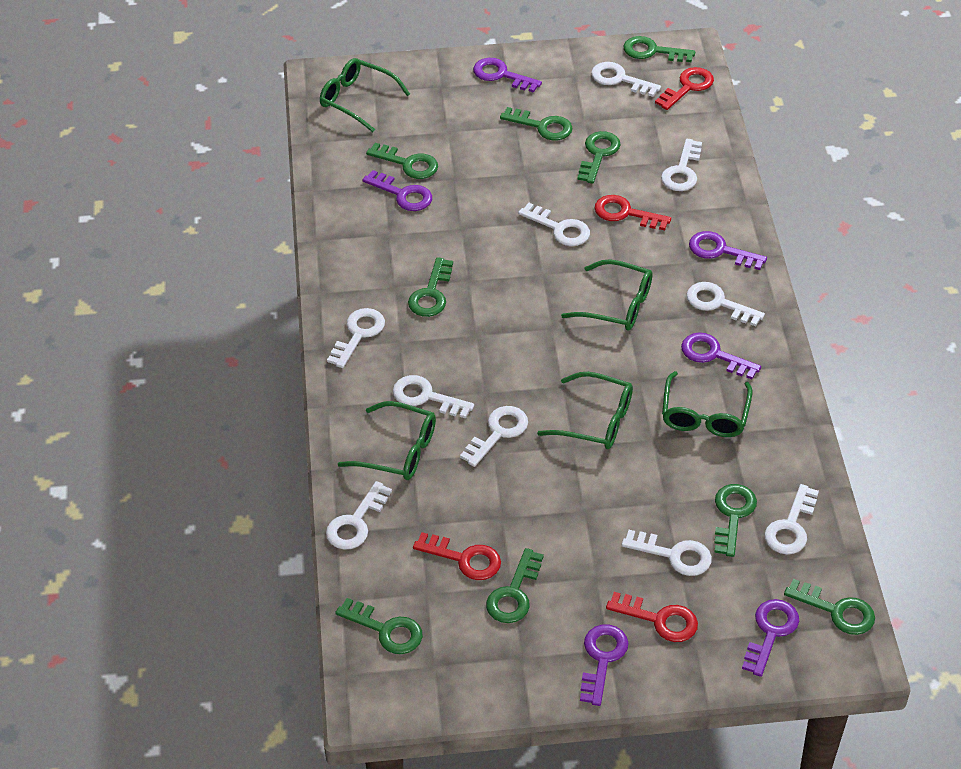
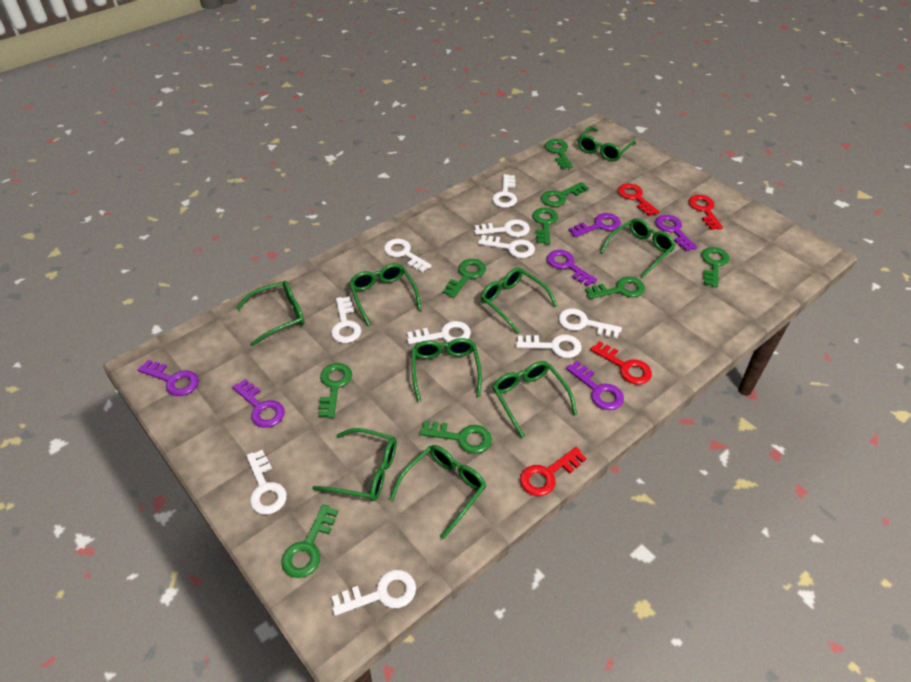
green glasses: 5 -> 9

